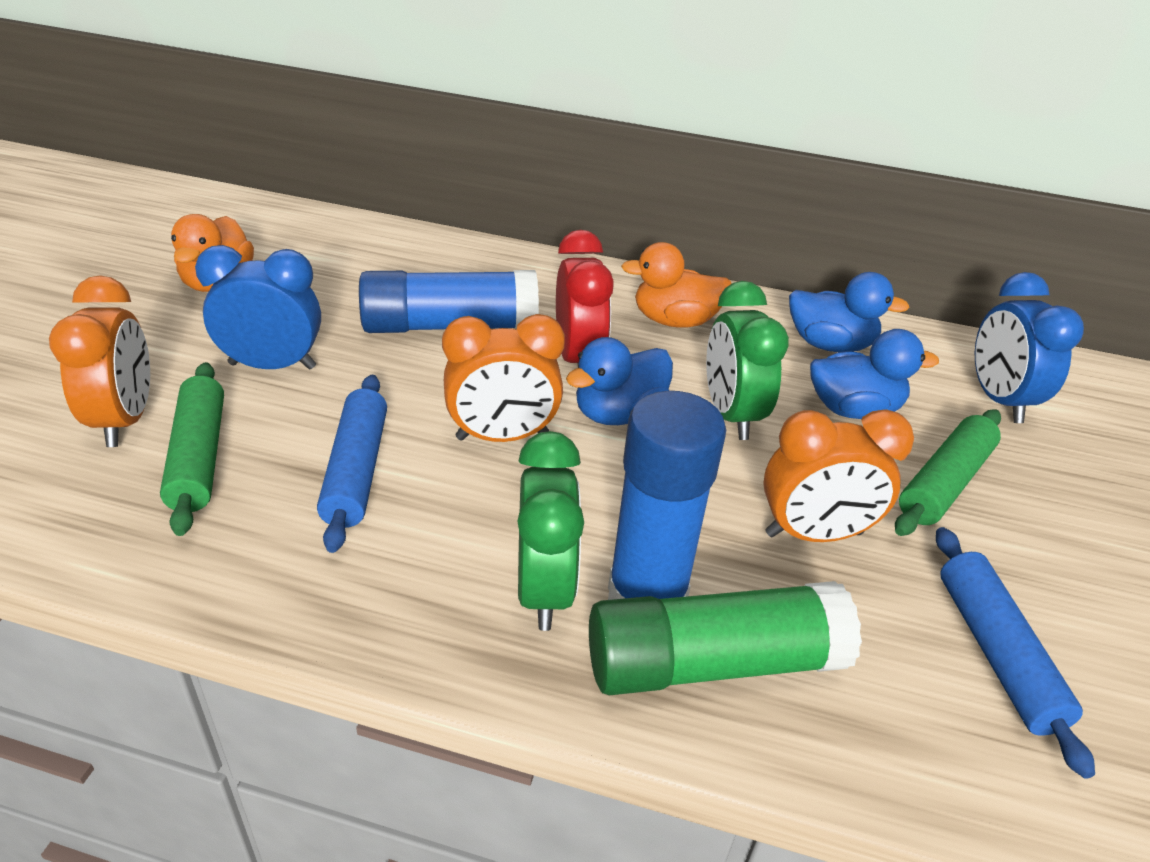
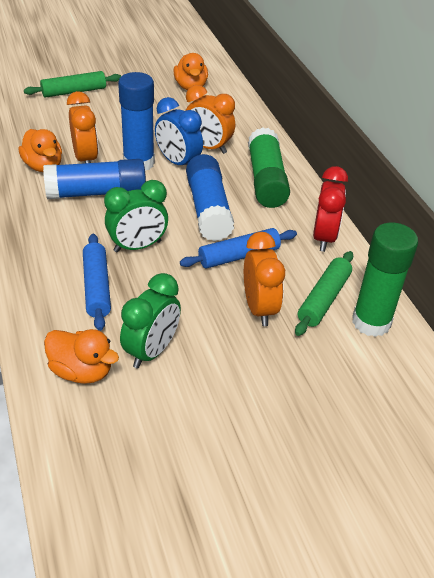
blue clock: 2 -> 1
blue duck: 3 -> 0
blue glue stick: 2 -> 3
green glue stick: 1 -> 2
orange duck: 2 -> 3

